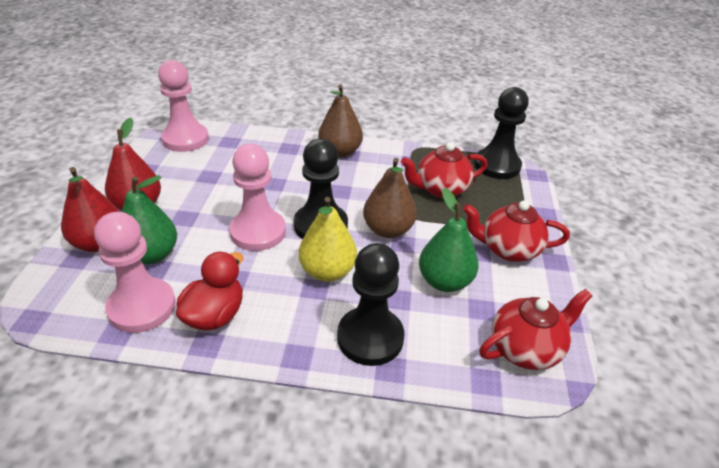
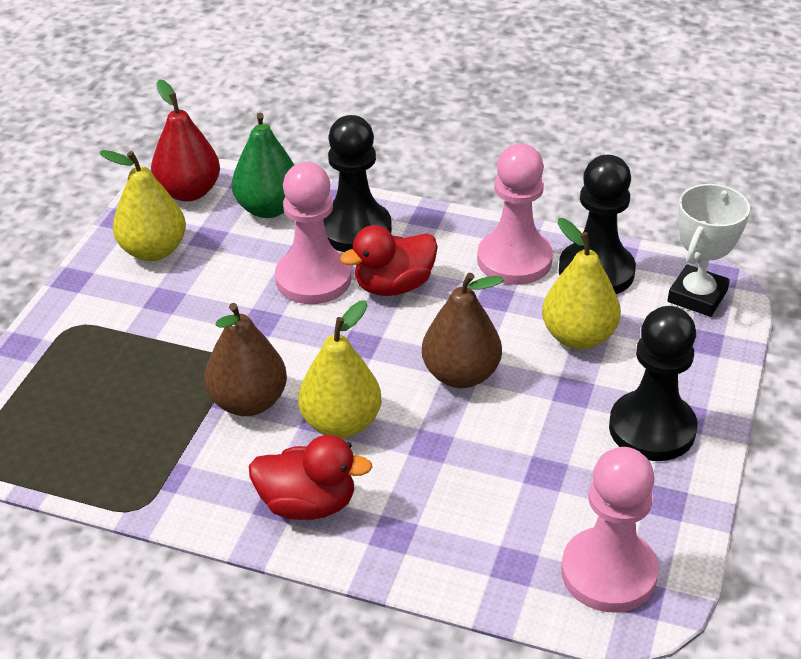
green pear: 2 -> 1
red duck: 1 -> 2
red pear: 2 -> 1
red teapot: 3 -> 0
white trophy: 0 -> 1
yellow pear: 1 -> 3

